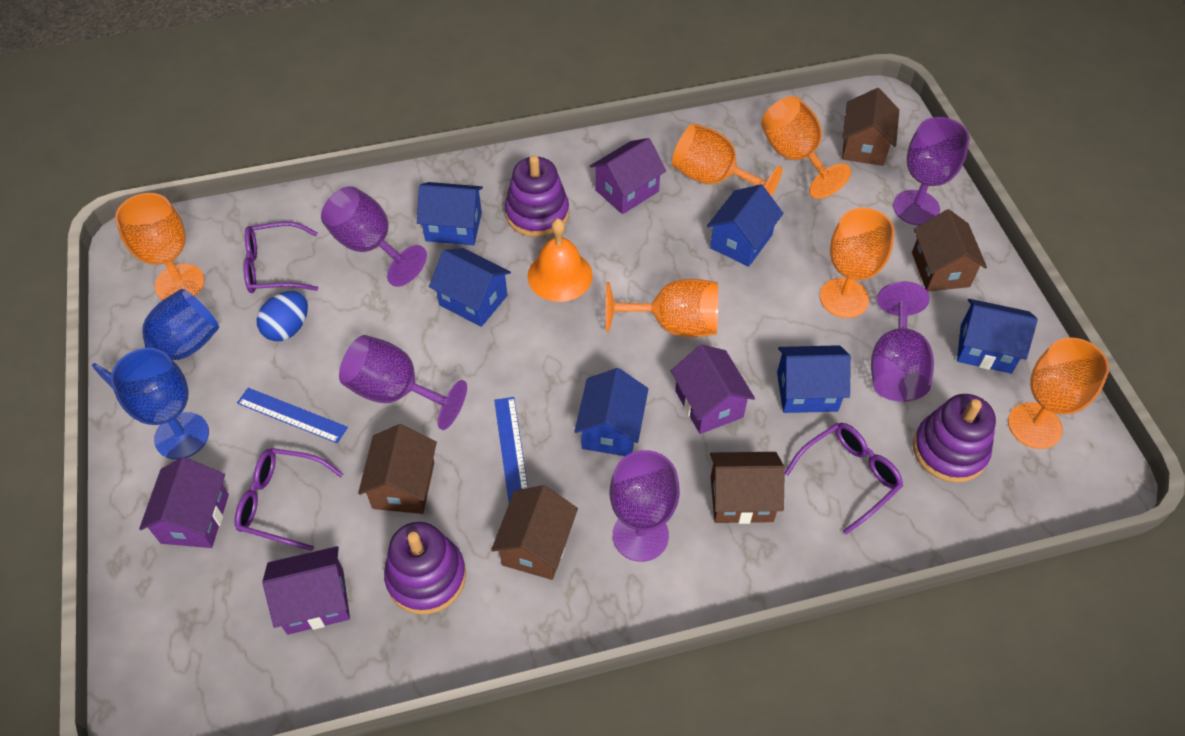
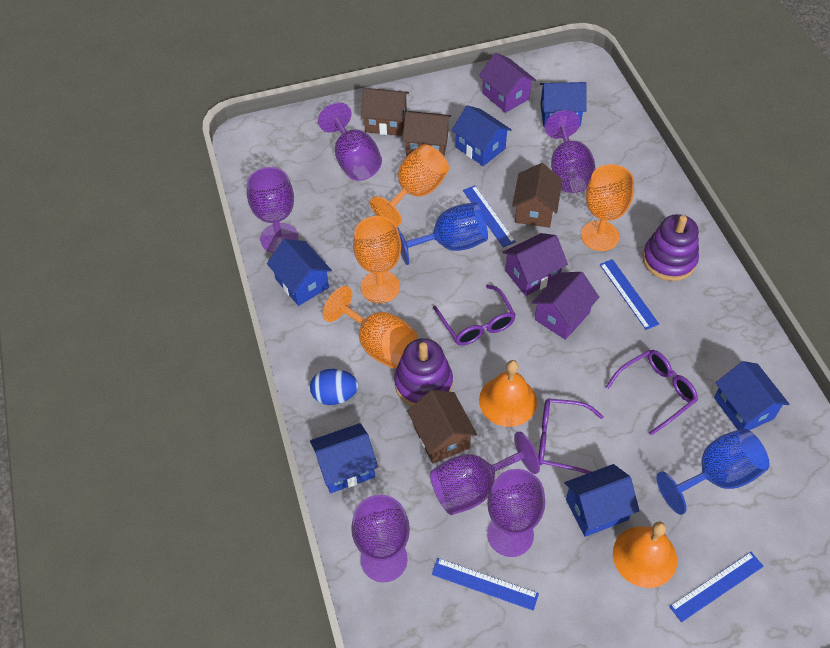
blue ruler: 2 -> 4
brown house: 5 -> 4
orange bell: 1 -> 2
orange goblet: 6 -> 4
purple goblet: 5 -> 6
purple house: 4 -> 3
purple stacking toy: 3 -> 2

